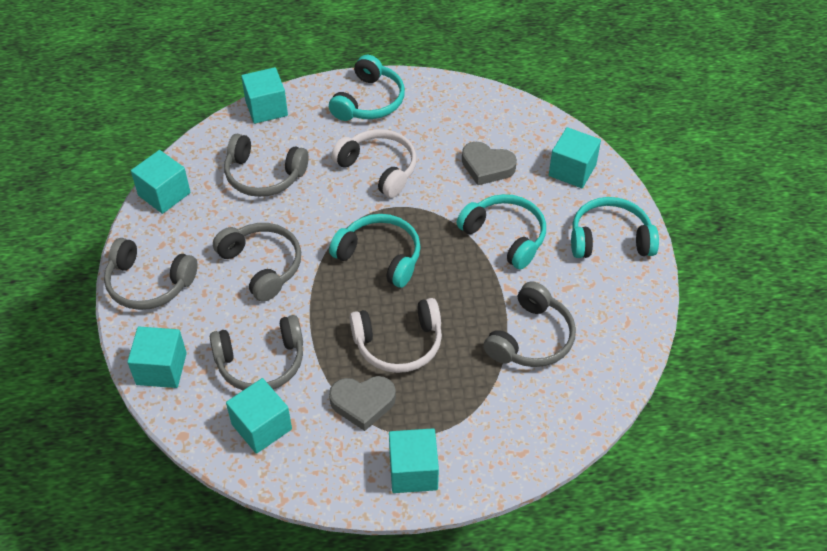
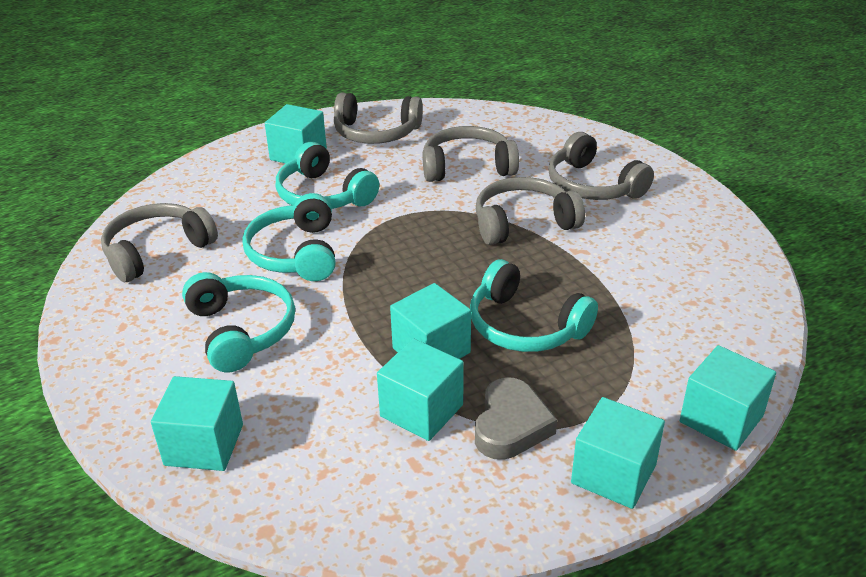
grey heart: 2 -> 1
white headphones: 2 -> 0

